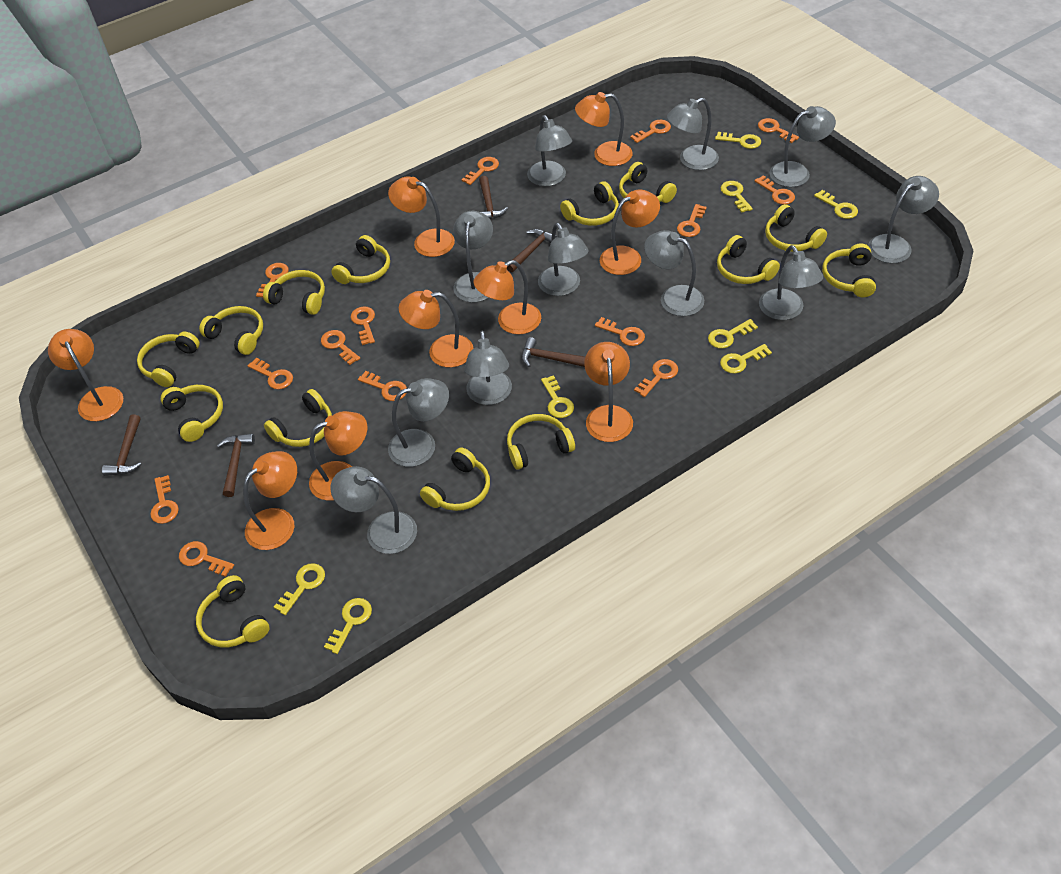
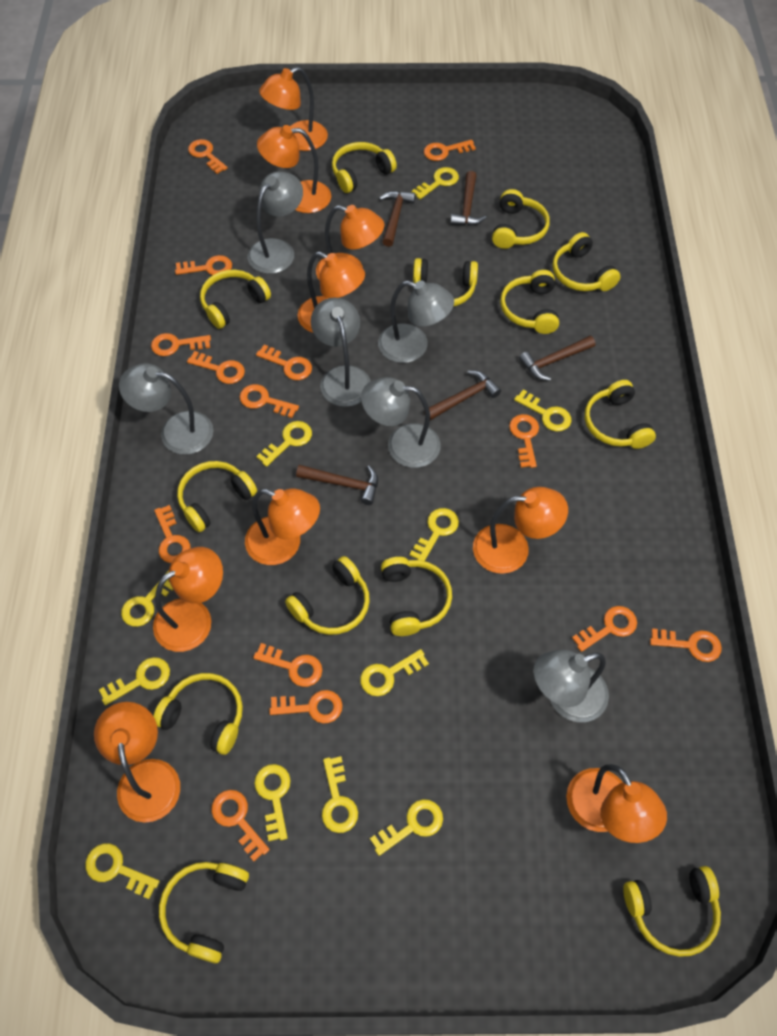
grey lamp: 11 -> 6
yellow headphones: 14 -> 13
yellow key: 8 -> 11

